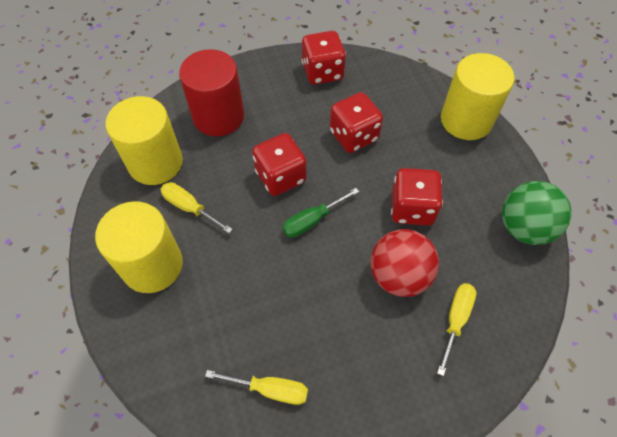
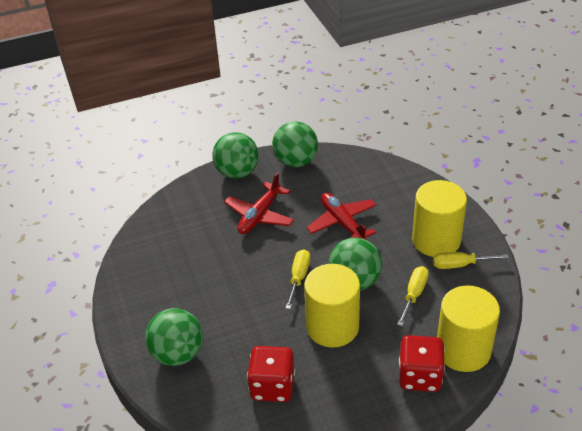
green ball: 1 -> 4
green screwdriver: 1 -> 0
red ball: 1 -> 0
red cylinder: 1 -> 0
red dice: 4 -> 2
red plane: 0 -> 2

